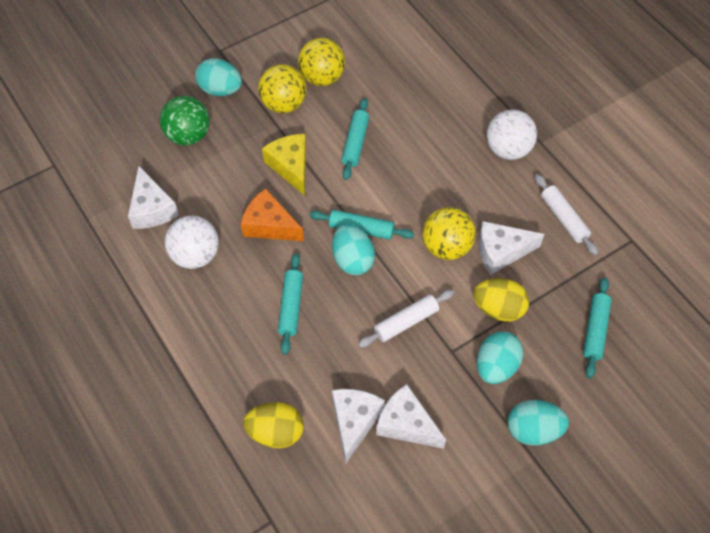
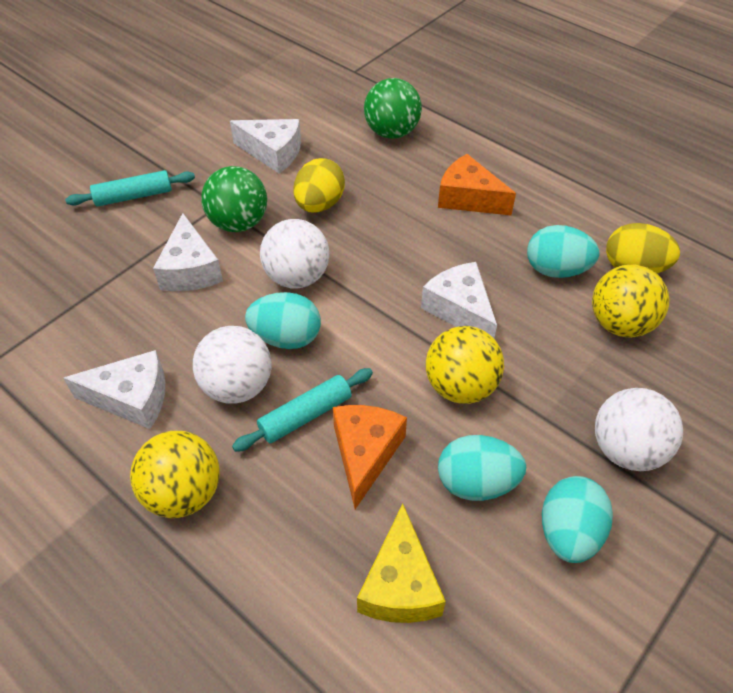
green ball: 1 -> 2
orange cheese: 1 -> 2
turquoise rolling pin: 4 -> 2
white ball: 2 -> 3
white rolling pin: 2 -> 0

